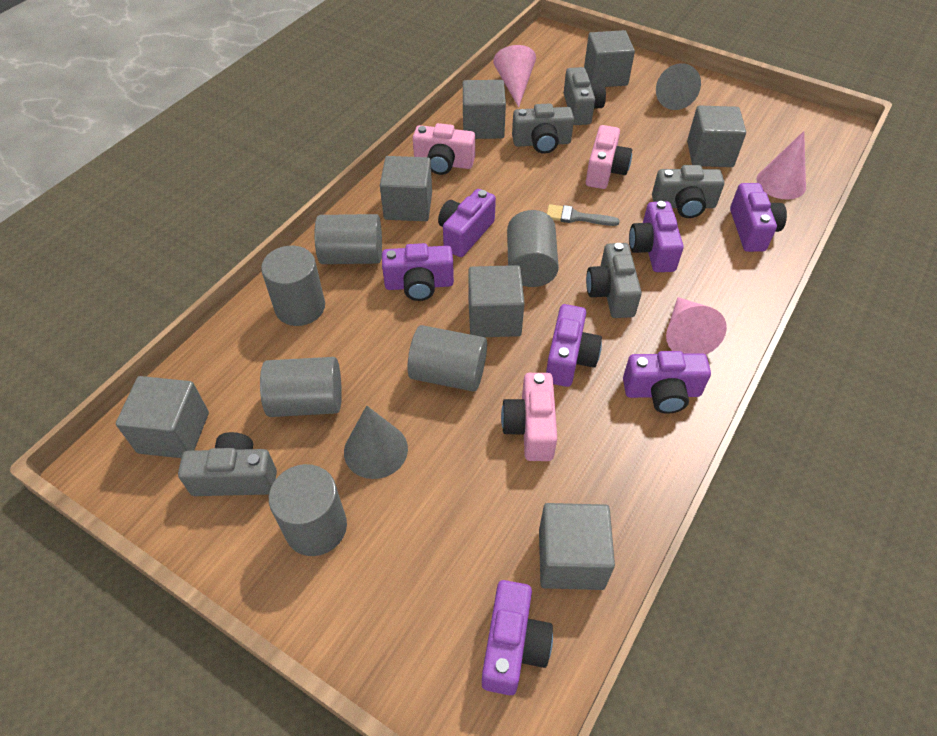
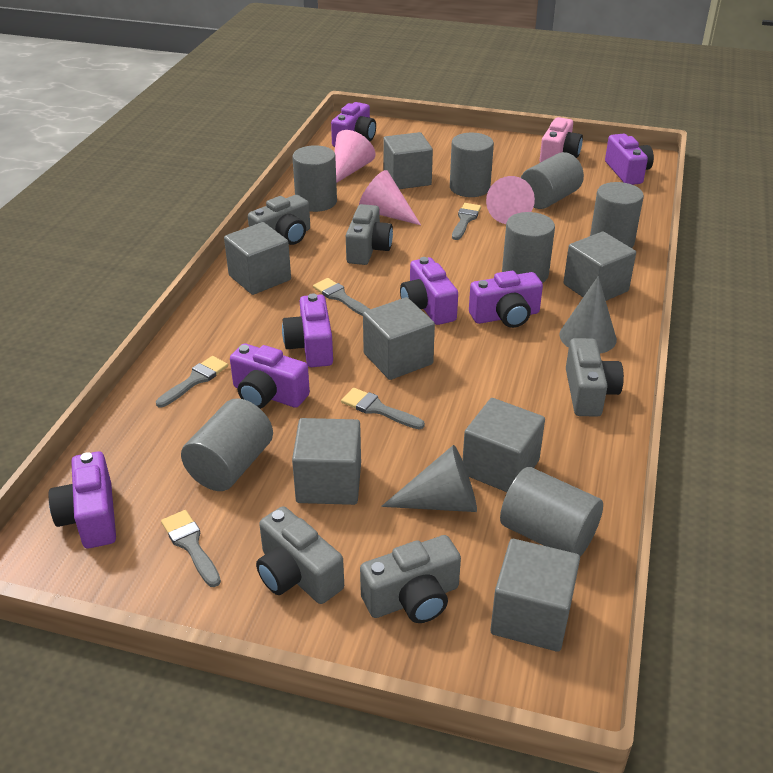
grey brush: 1 -> 5
grey cylinder: 6 -> 7
pink camera: 3 -> 1

